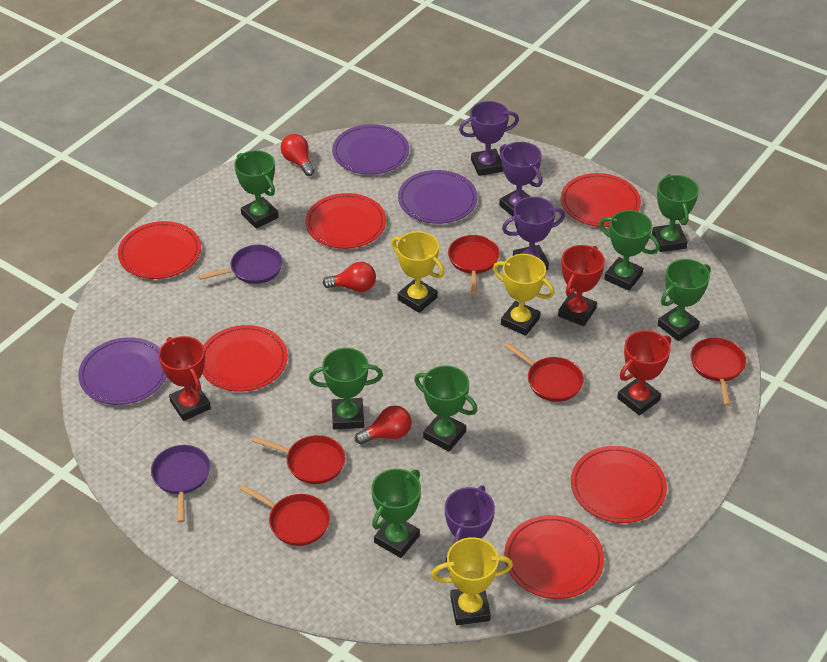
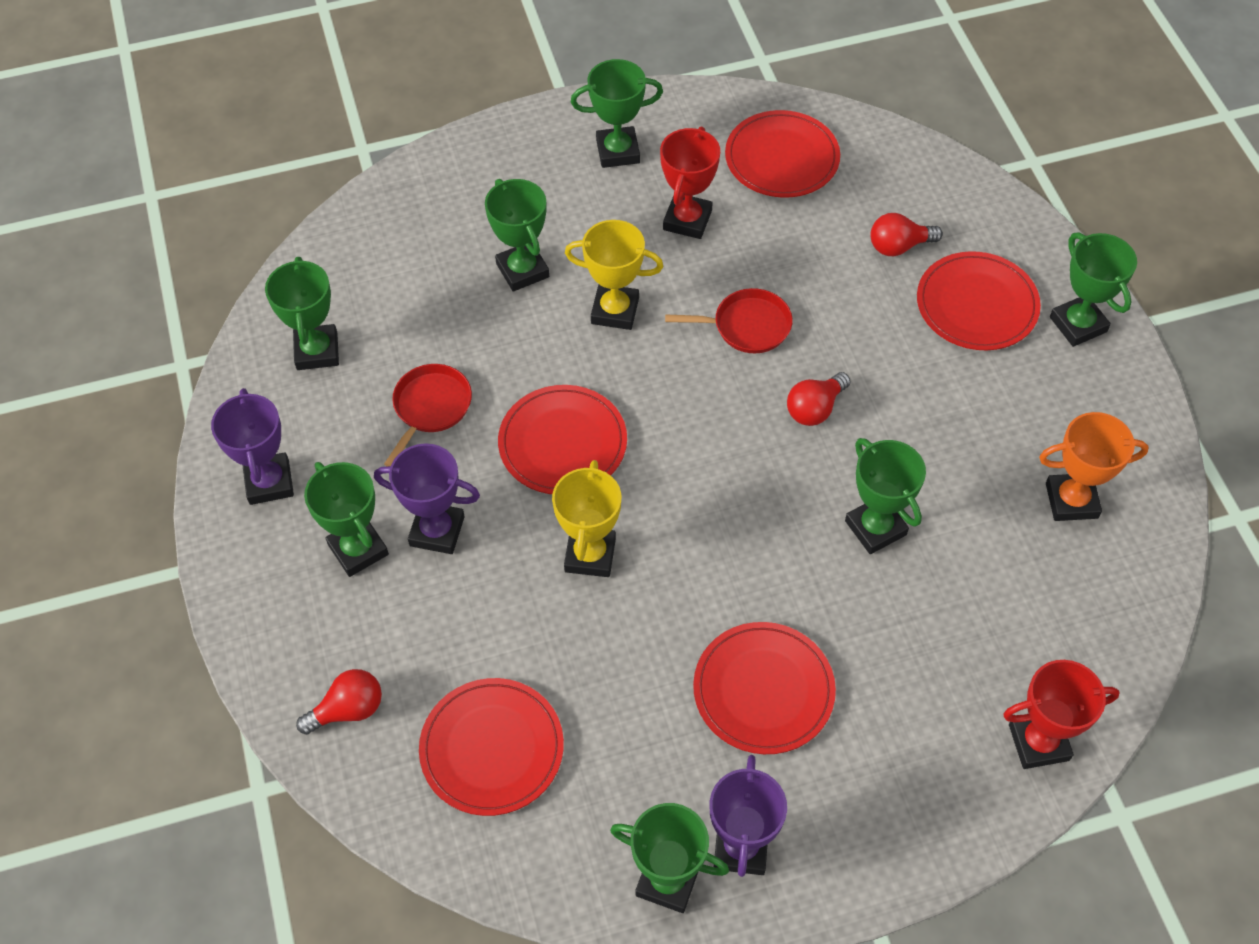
orange trophy: 0 -> 1
purple pan: 2 -> 0
purple plate: 3 -> 0
purple trophy: 4 -> 3
red pan: 5 -> 2
red plate: 6 -> 5
red trophy: 3 -> 2
yellow trophy: 3 -> 2

